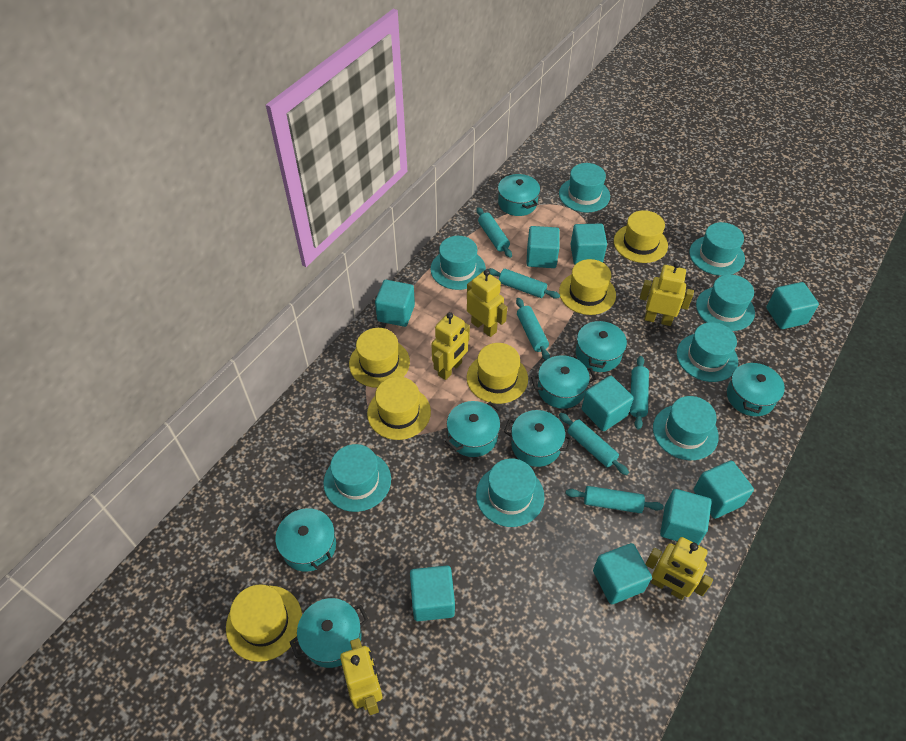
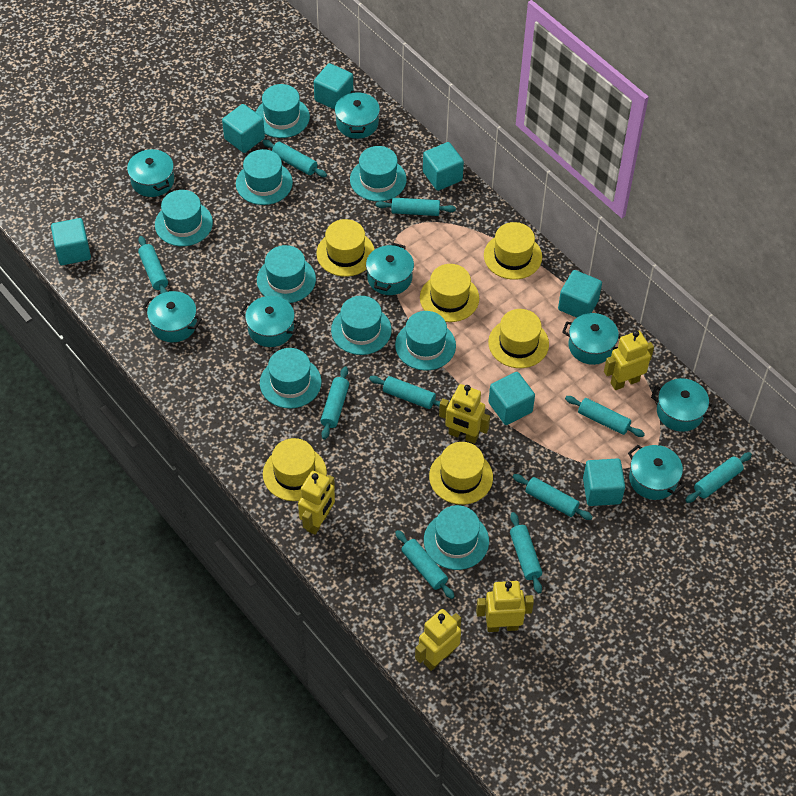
turquoise cube: 9 -> 7
turquoise hat: 8 -> 9
turquoise rolling pin: 6 -> 10

